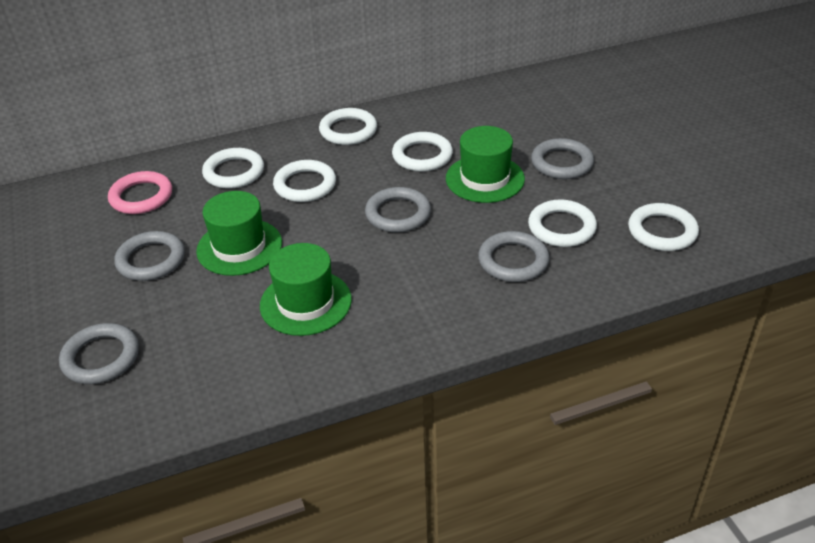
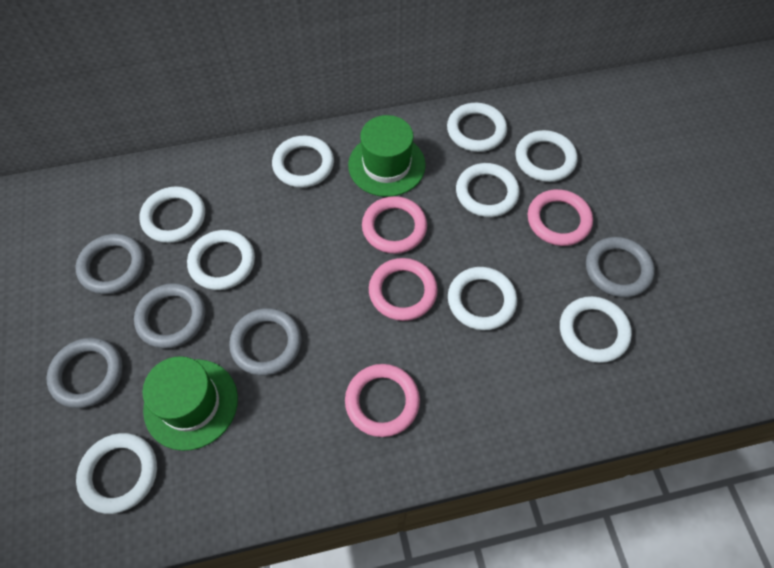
green hat: 3 -> 2
pink ring: 1 -> 4
white ring: 6 -> 9

